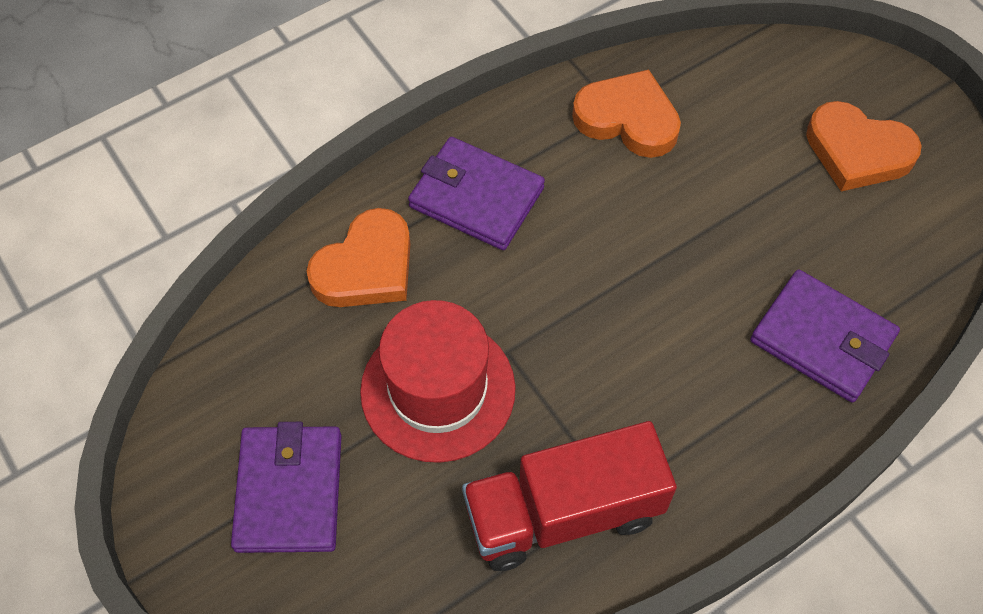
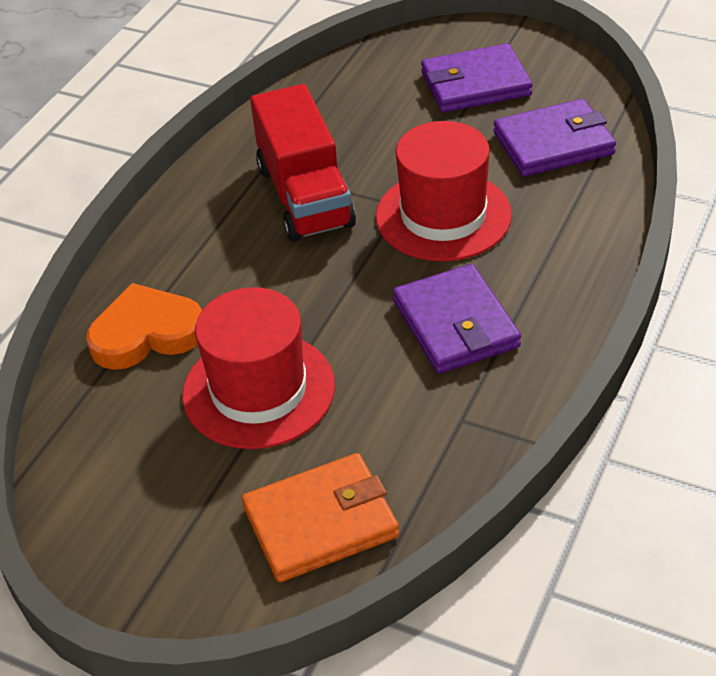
orange heart: 3 -> 1
orange wallet: 0 -> 1
red hat: 1 -> 2

